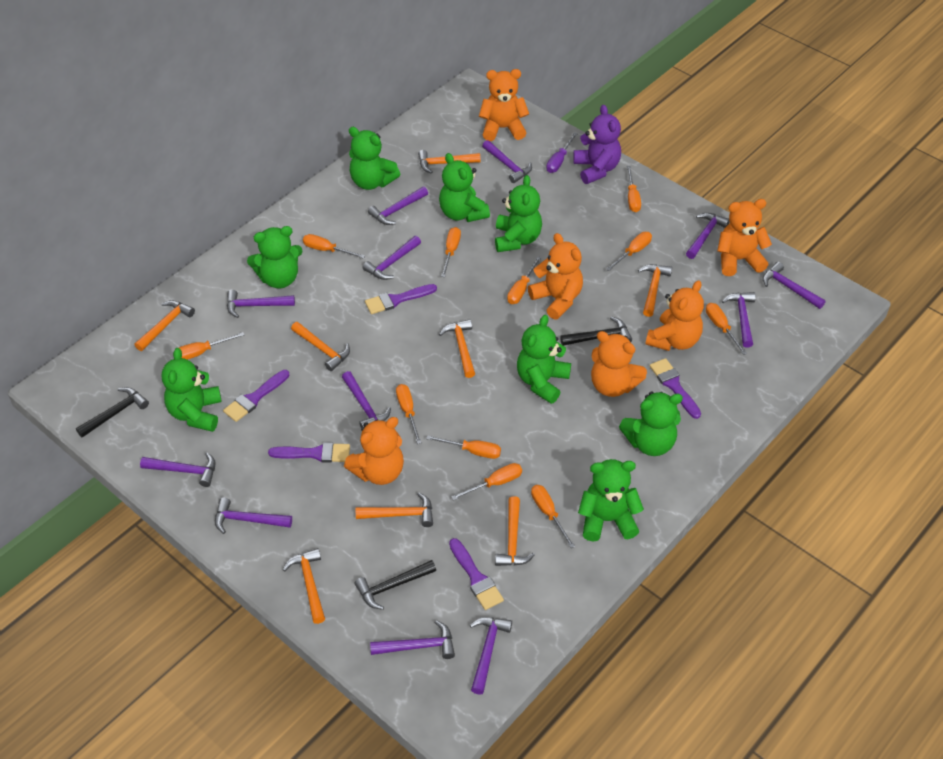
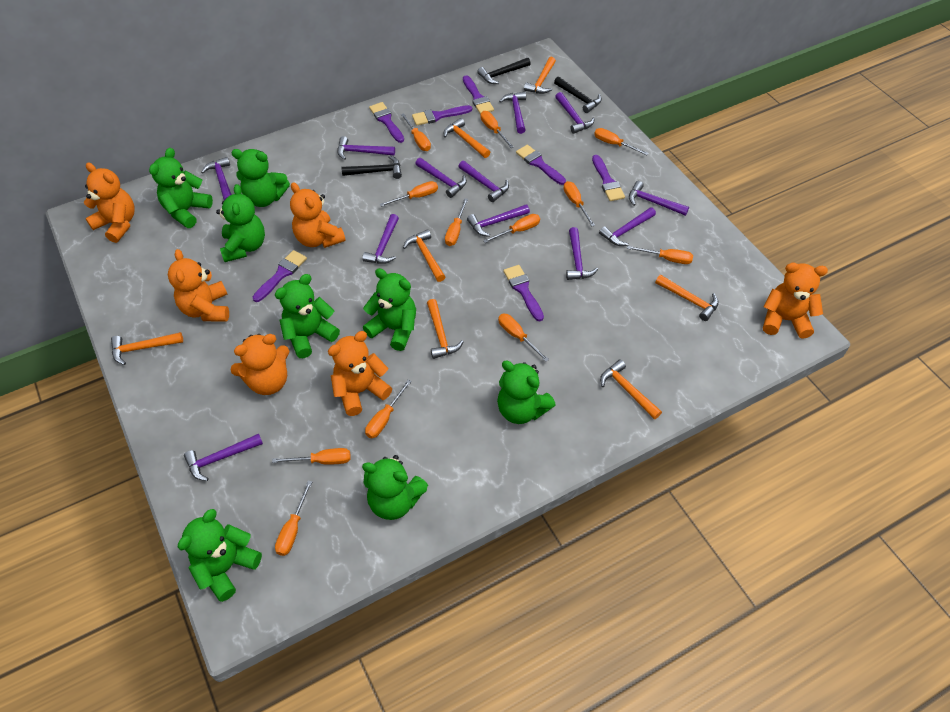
orange hammer: 8 -> 7
orange screwdriver: 11 -> 12
purple brush: 5 -> 7
purple screwdriver: 1 -> 0
purple teddy bear: 1 -> 0

